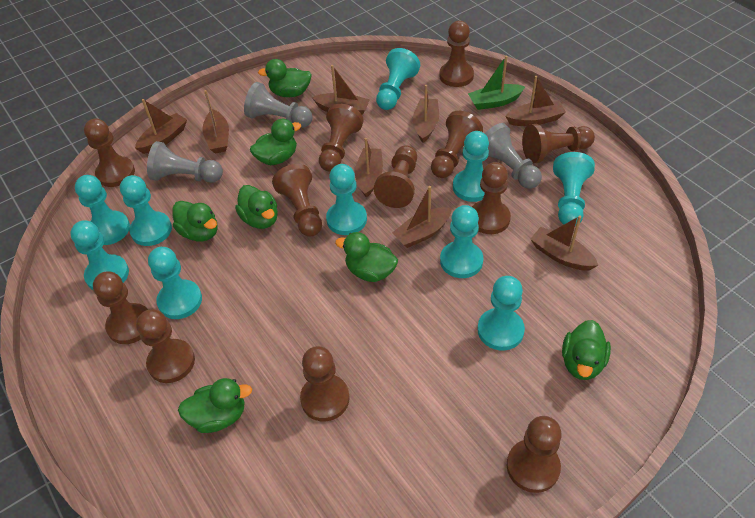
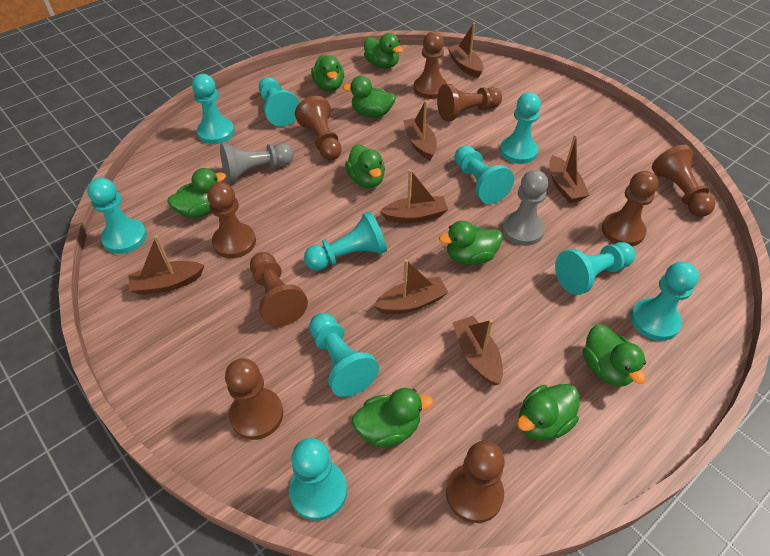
brown boat: 8 -> 7
brown pawn: 12 -> 9
green boat: 1 -> 0
green duck: 7 -> 9
grey pawn: 3 -> 2

